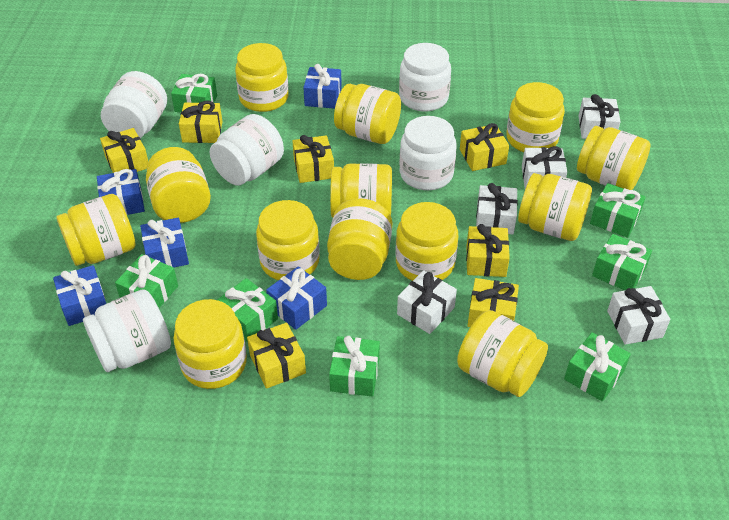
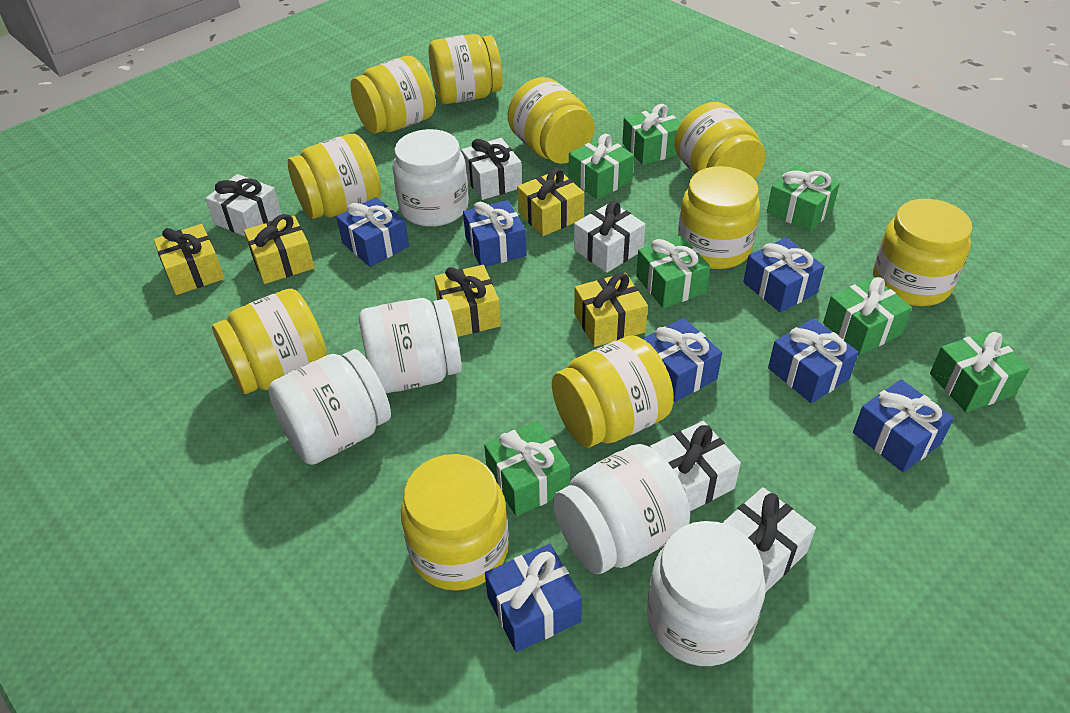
blue gift: 5 -> 7
yellow gift: 7 -> 5
yellow jar: 13 -> 10

